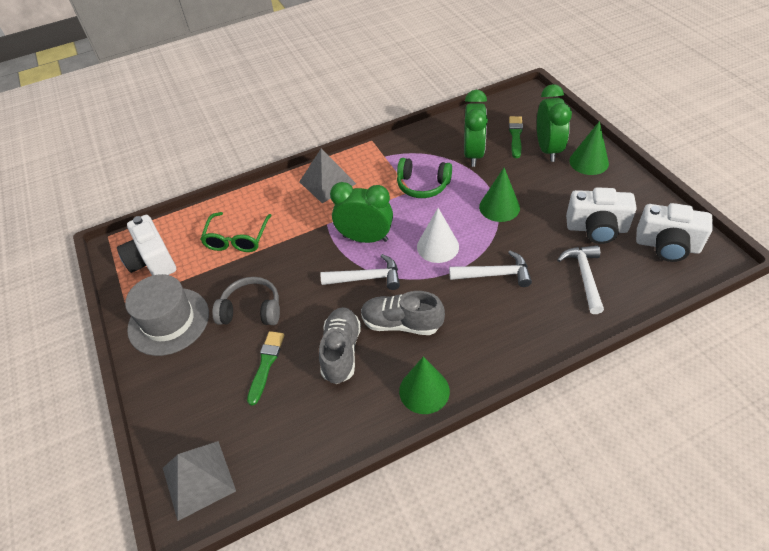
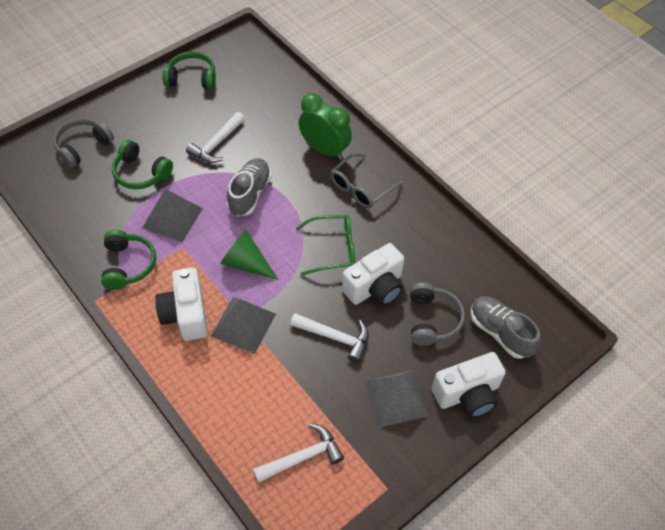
green brush: 2 -> 0
green clock: 3 -> 1
green cone: 3 -> 1
green headphones: 1 -> 3
grey glasses: 0 -> 1
grey hat: 1 -> 0
grey headphones: 1 -> 2
grey pyramid: 2 -> 3
white cone: 1 -> 0

